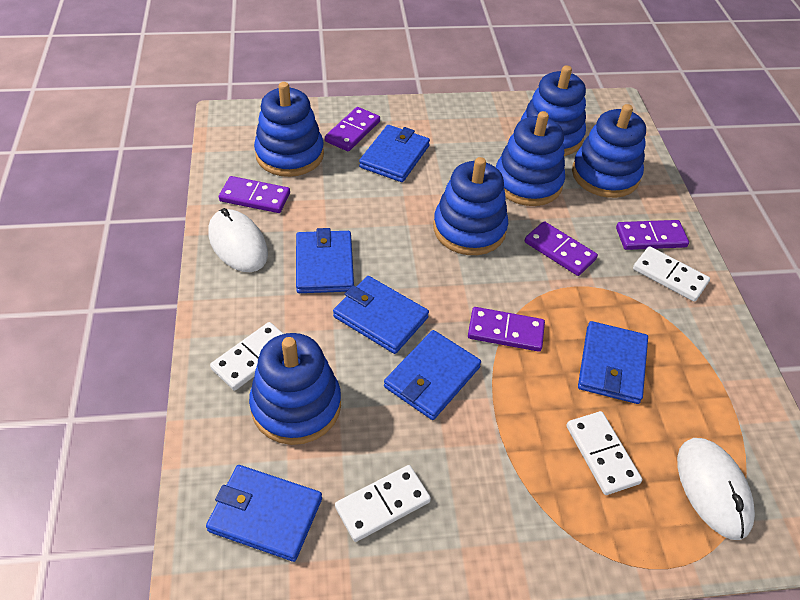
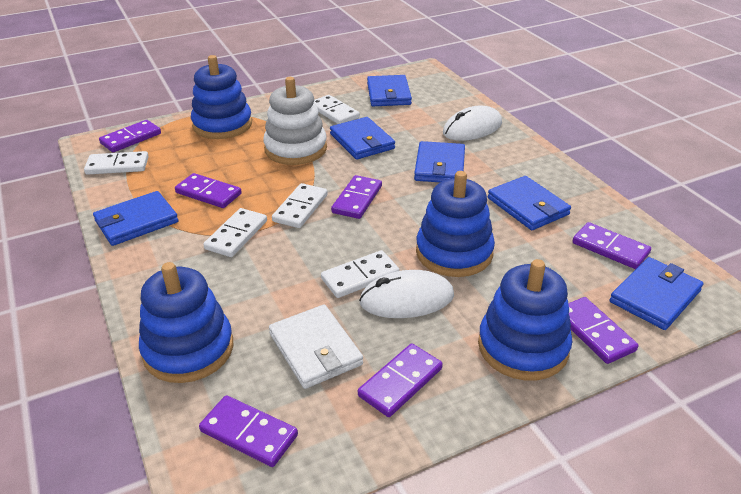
blue stacking toy: 6 -> 4
purple domino: 5 -> 7
white domino: 4 -> 5
white stacking toy: 0 -> 1
white wallet: 0 -> 1

